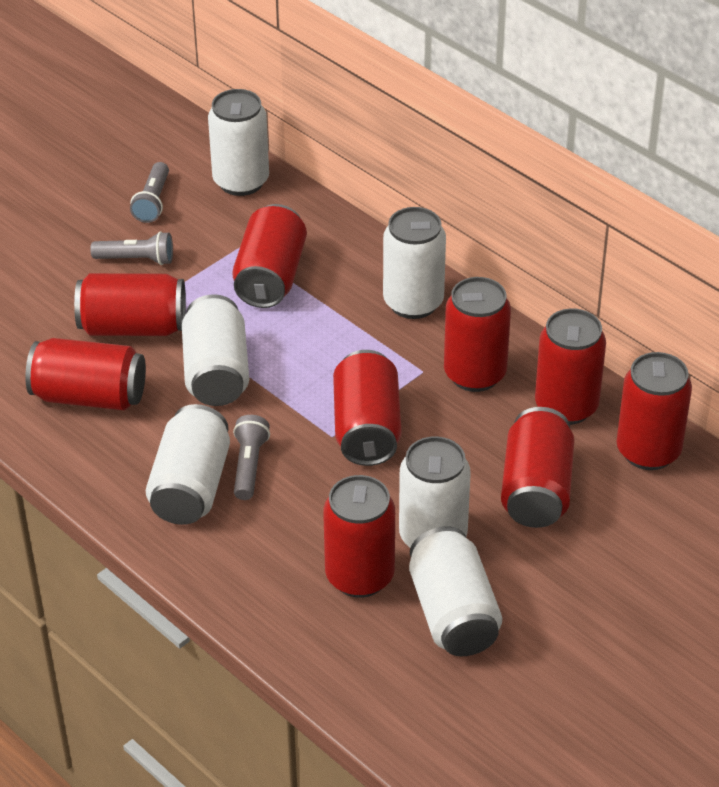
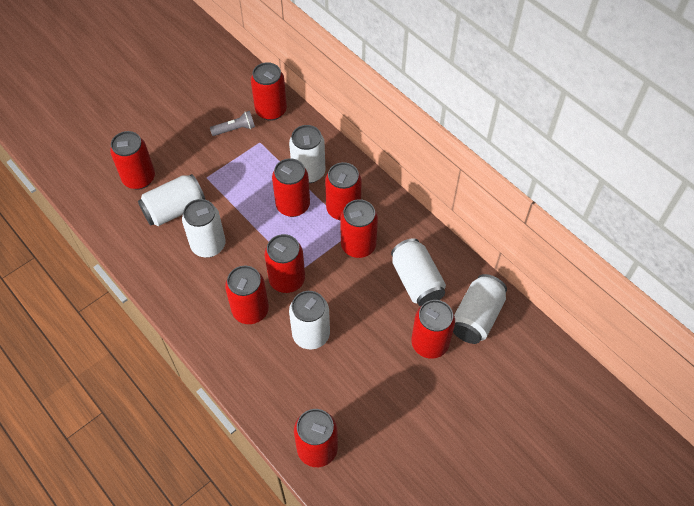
grey flashlight: 3 -> 1

